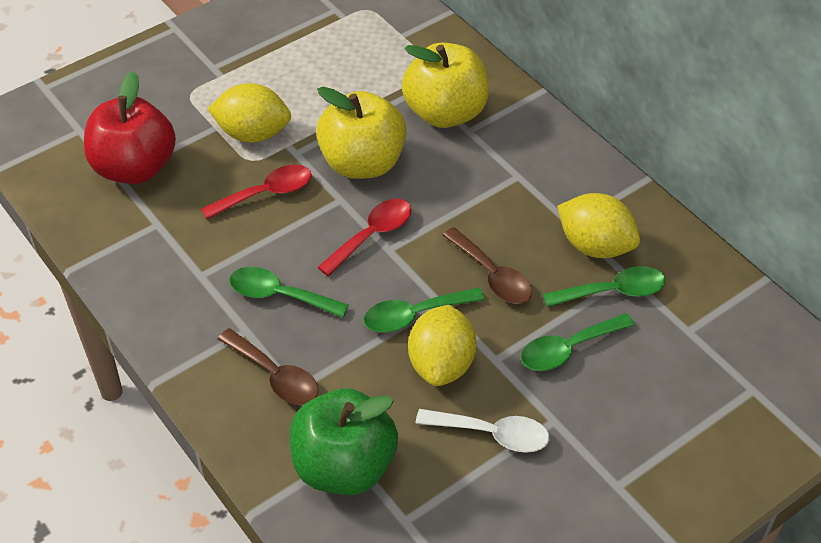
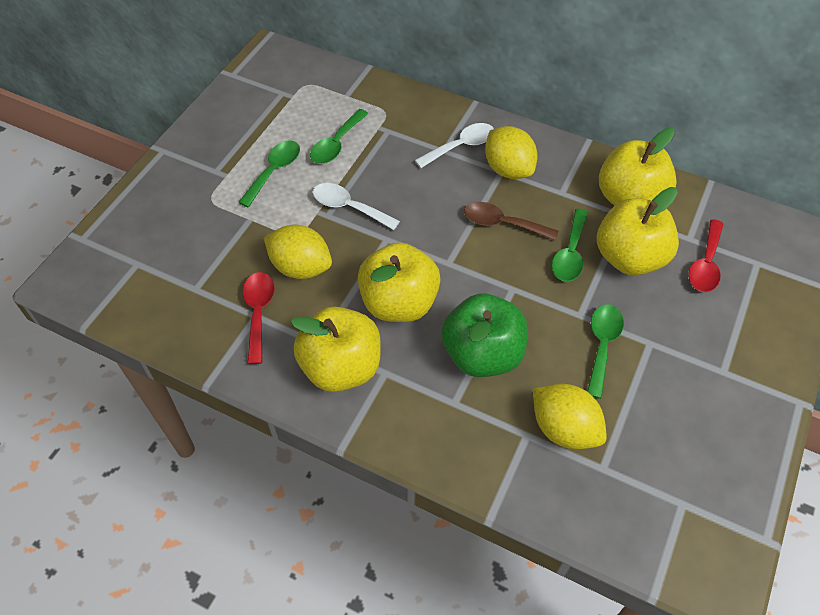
brown spoon: 2 -> 1
red apple: 1 -> 0
white spoon: 1 -> 2
yellow apple: 2 -> 4

